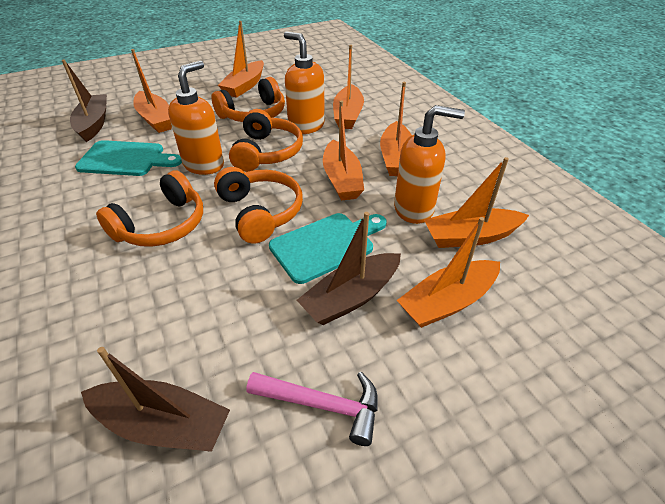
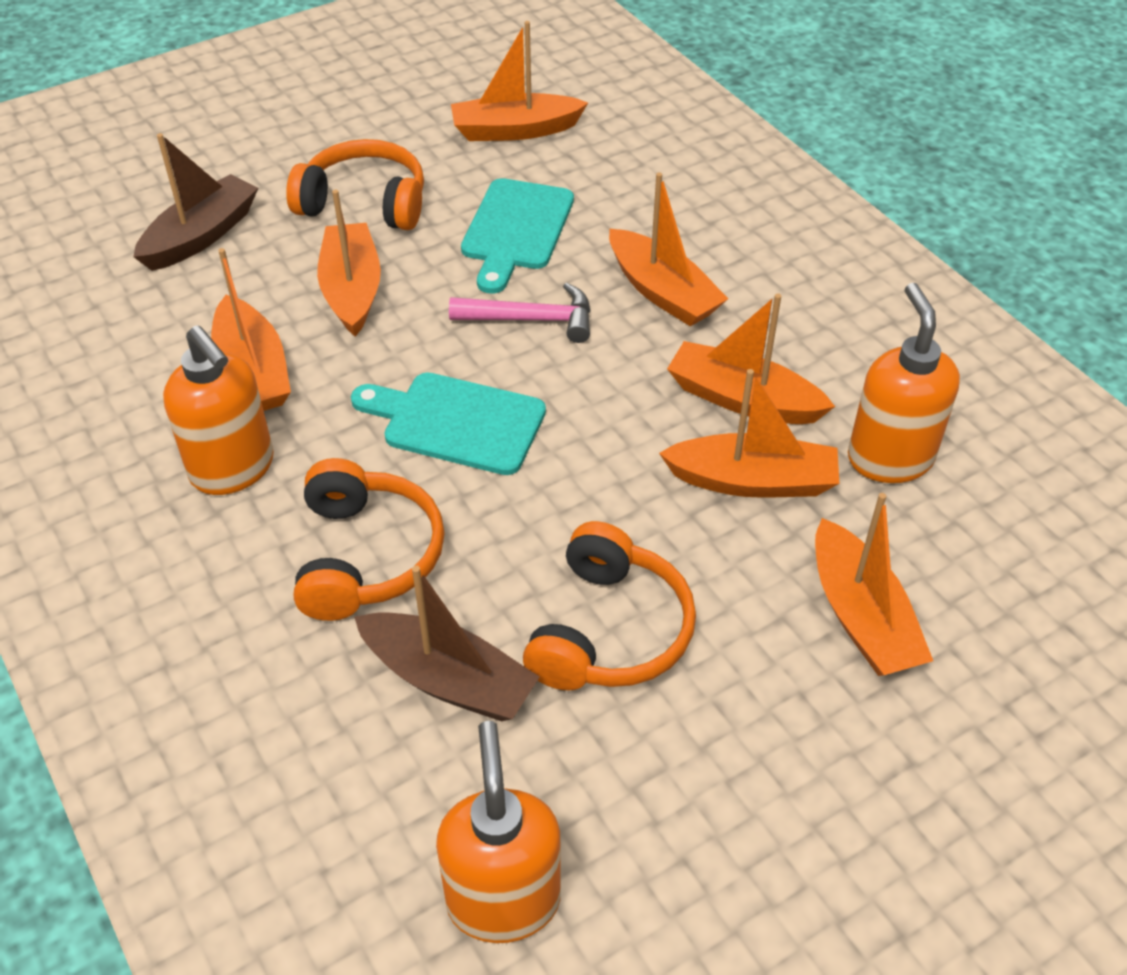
brown boat: 3 -> 2
orange headphones: 4 -> 3

